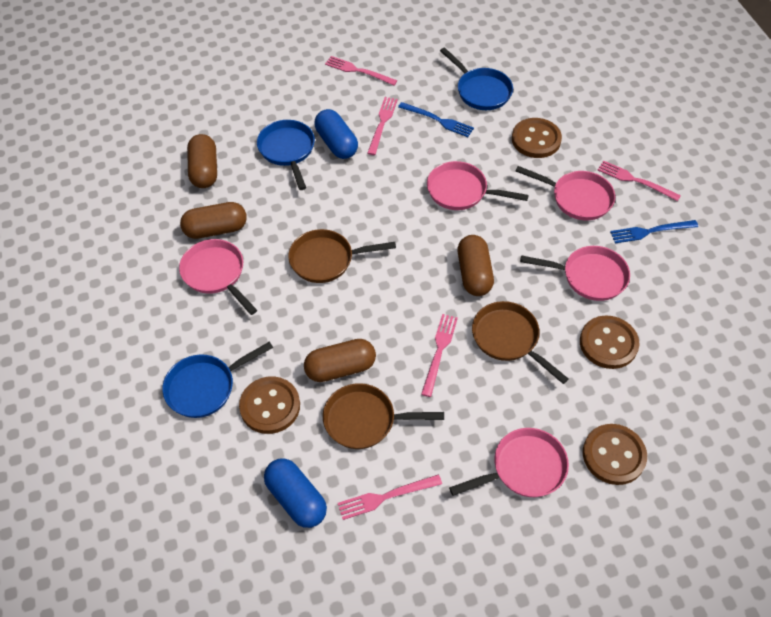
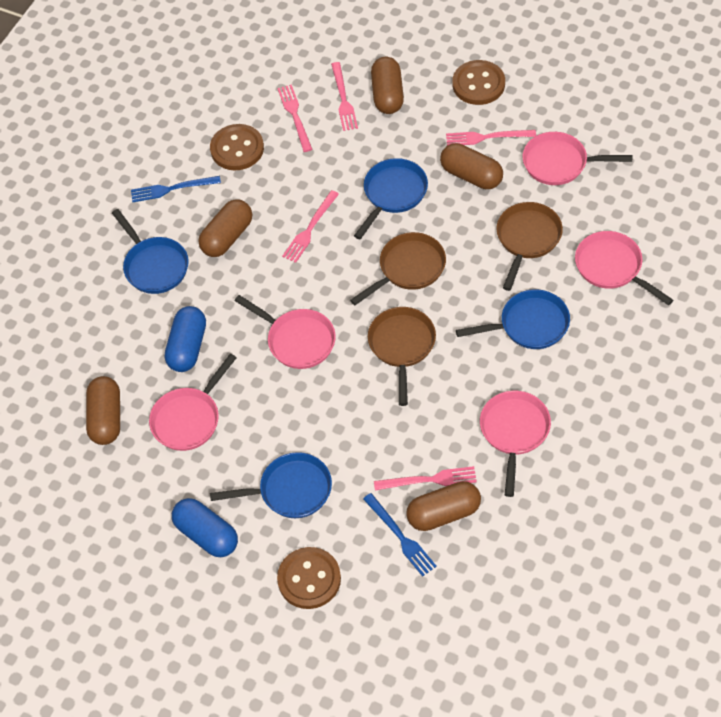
blue pan: 3 -> 4
brown button: 4 -> 3
brown capsule: 4 -> 5

